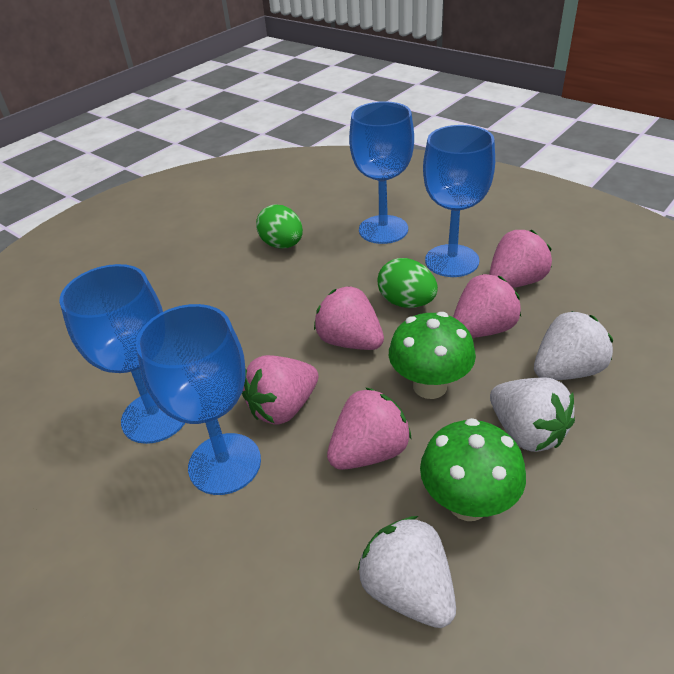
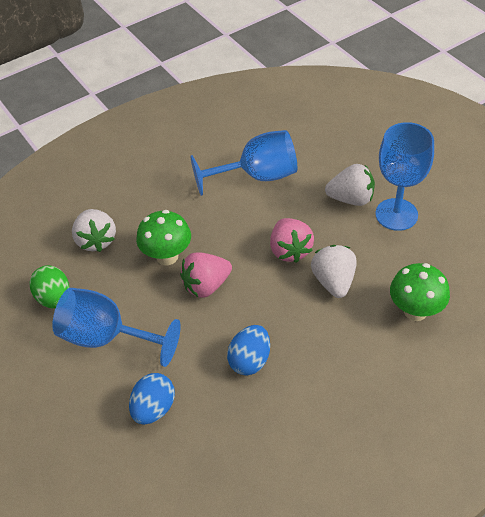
blue egg: 0 -> 2
blue goblet: 4 -> 3
green egg: 2 -> 1
pink strawberry: 5 -> 2

